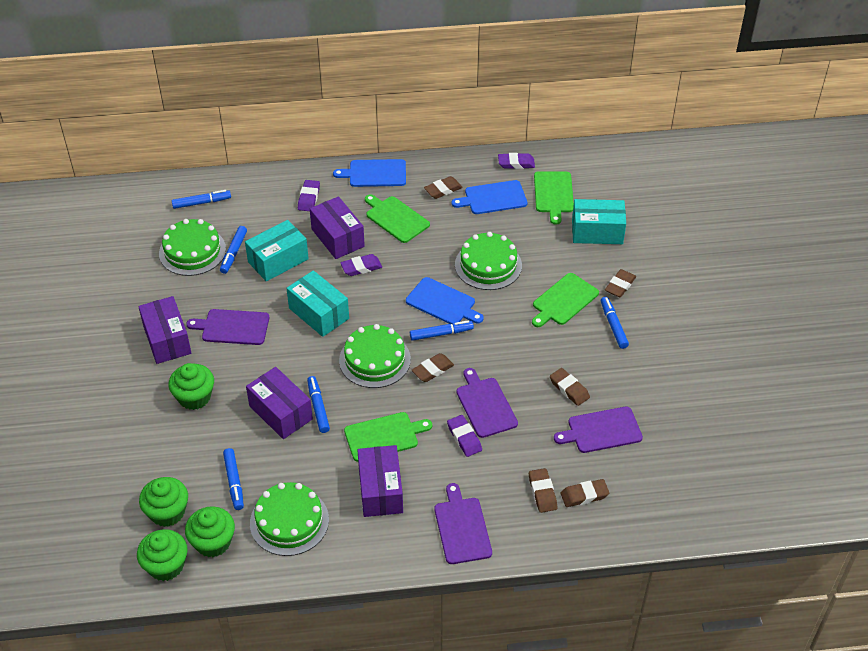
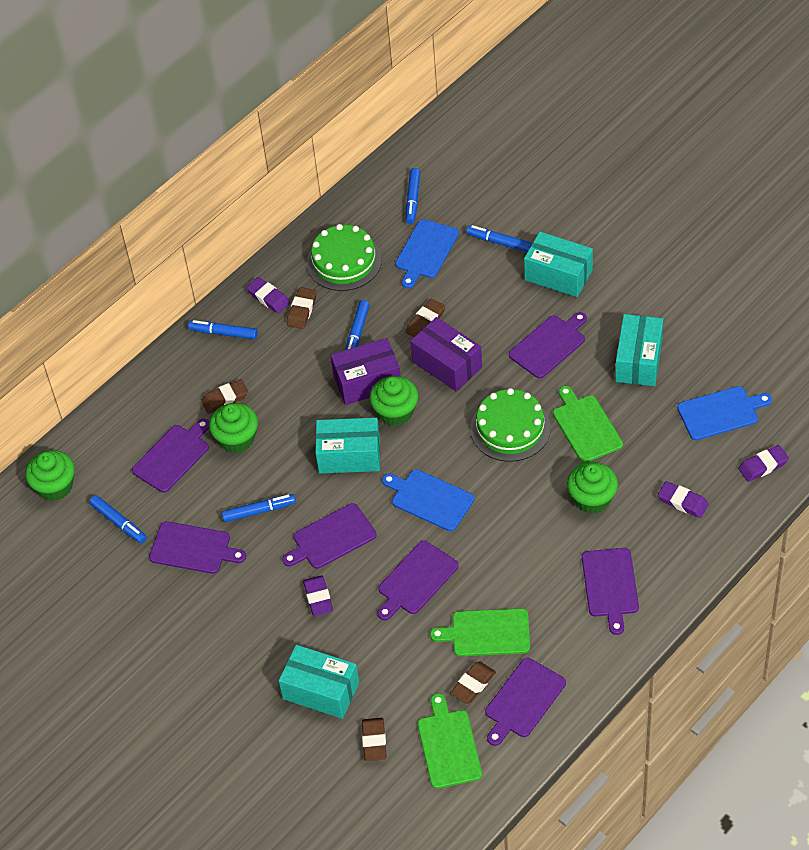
brown eraser: 6 -> 5
green cake: 4 -> 2
green cutting board: 4 -> 3
purple box: 4 -> 2
purple cutting board: 4 -> 7
turquoise box: 3 -> 4

